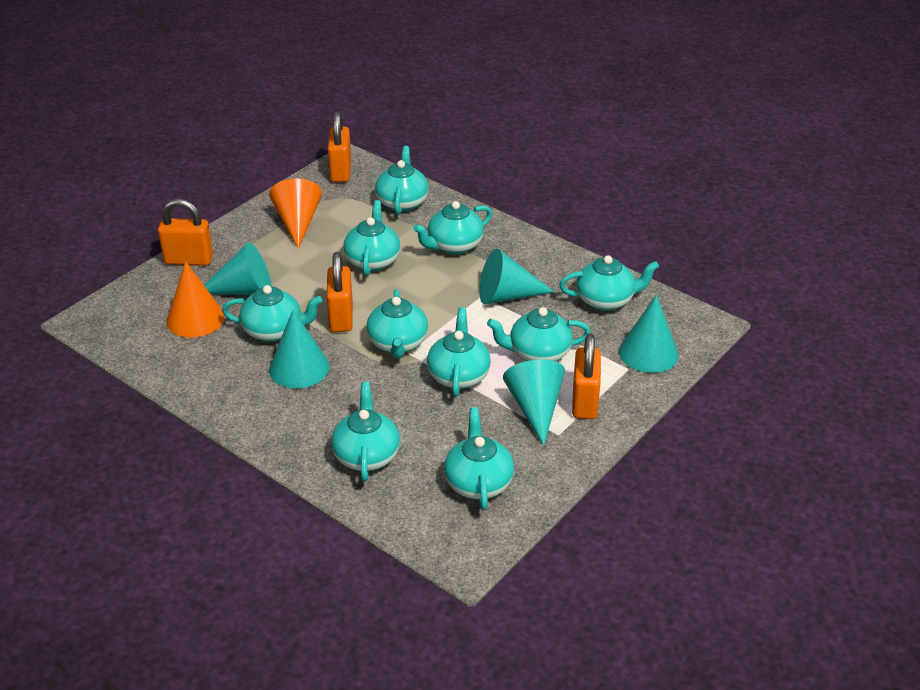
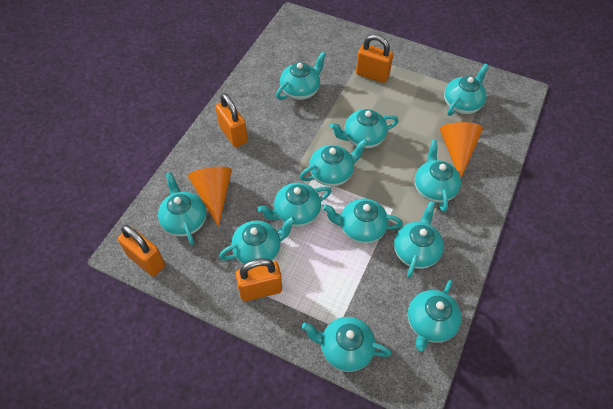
turquoise cone: 5 -> 0
turquoise teapot: 10 -> 12

